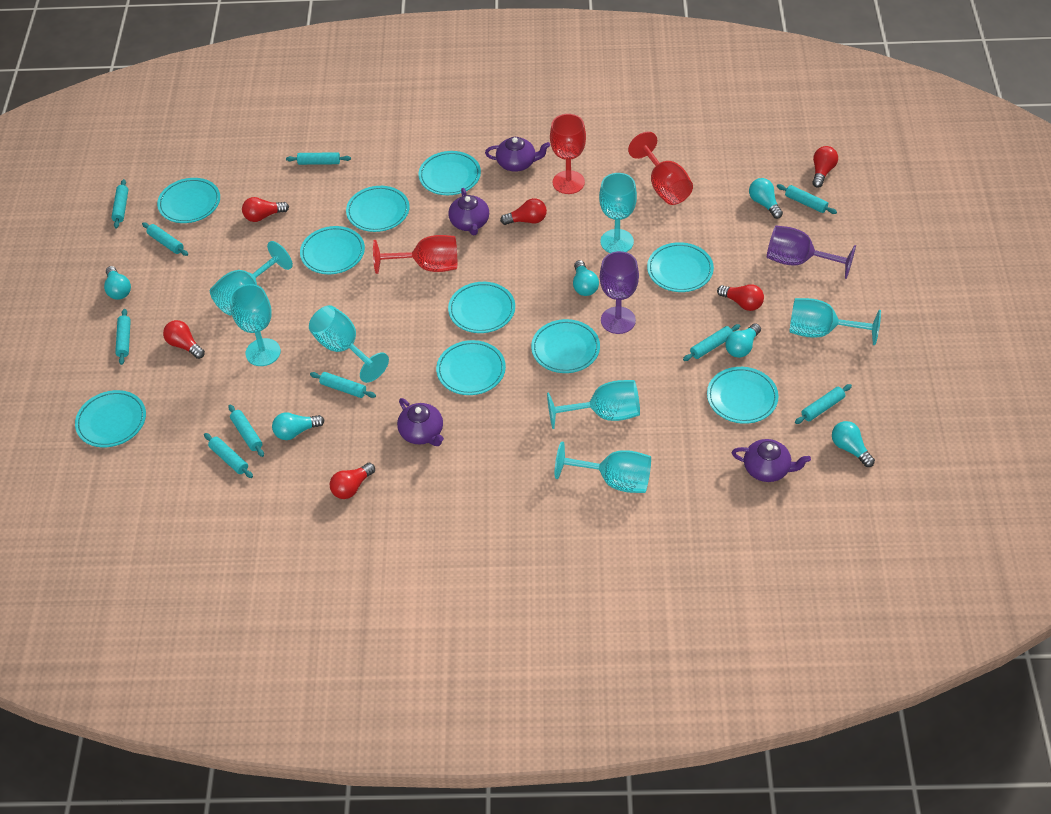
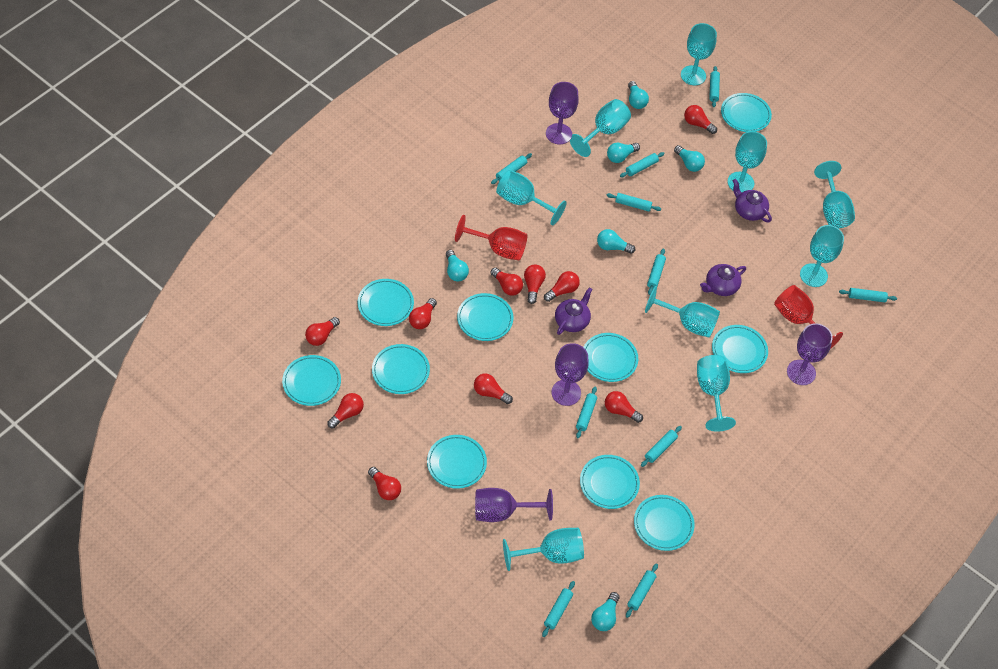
purple goblet: 2 -> 4
purple teapot: 4 -> 3
red goblet: 3 -> 2
red light bulb: 6 -> 10
turquoise goblet: 7 -> 9

